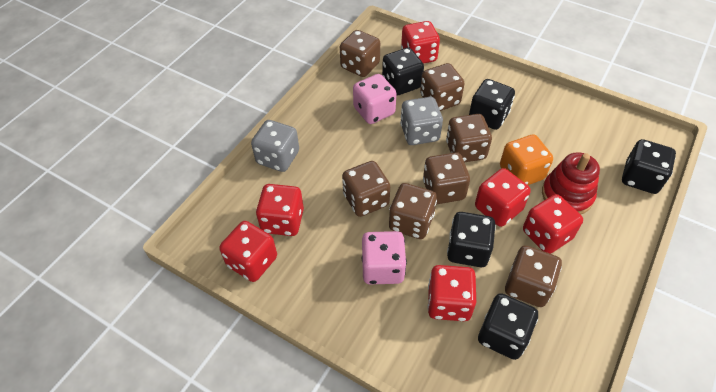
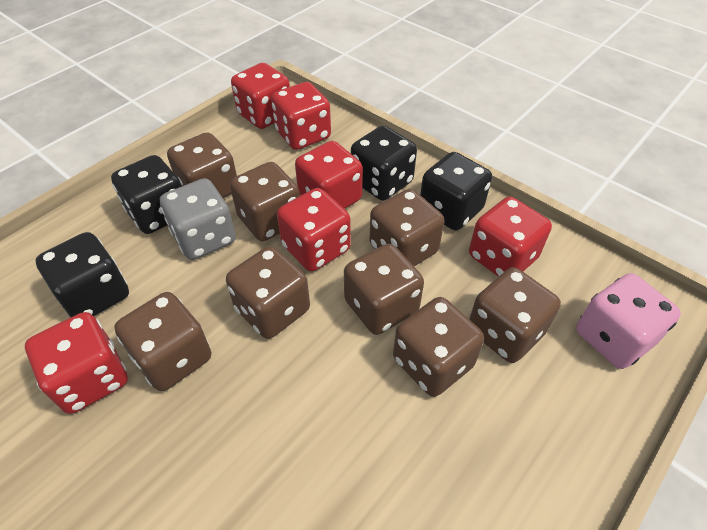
black dice: 5 -> 4
brown dice: 7 -> 8
grey dice: 2 -> 1
orange dice: 1 -> 0
pink dice: 2 -> 1
red stacking toy: 1 -> 0

